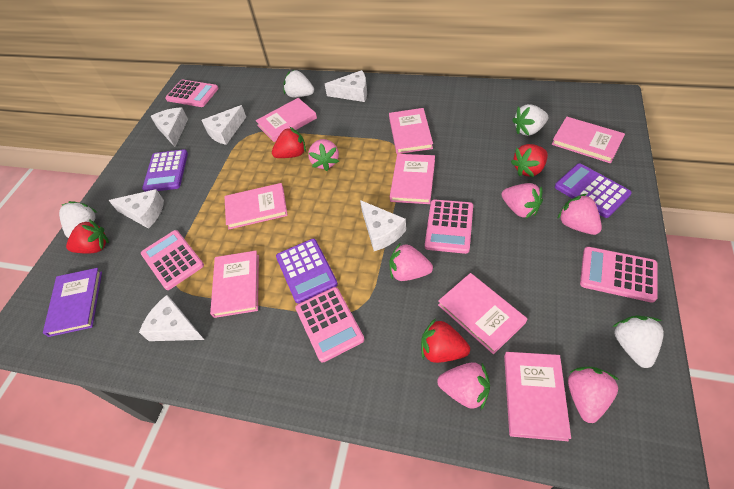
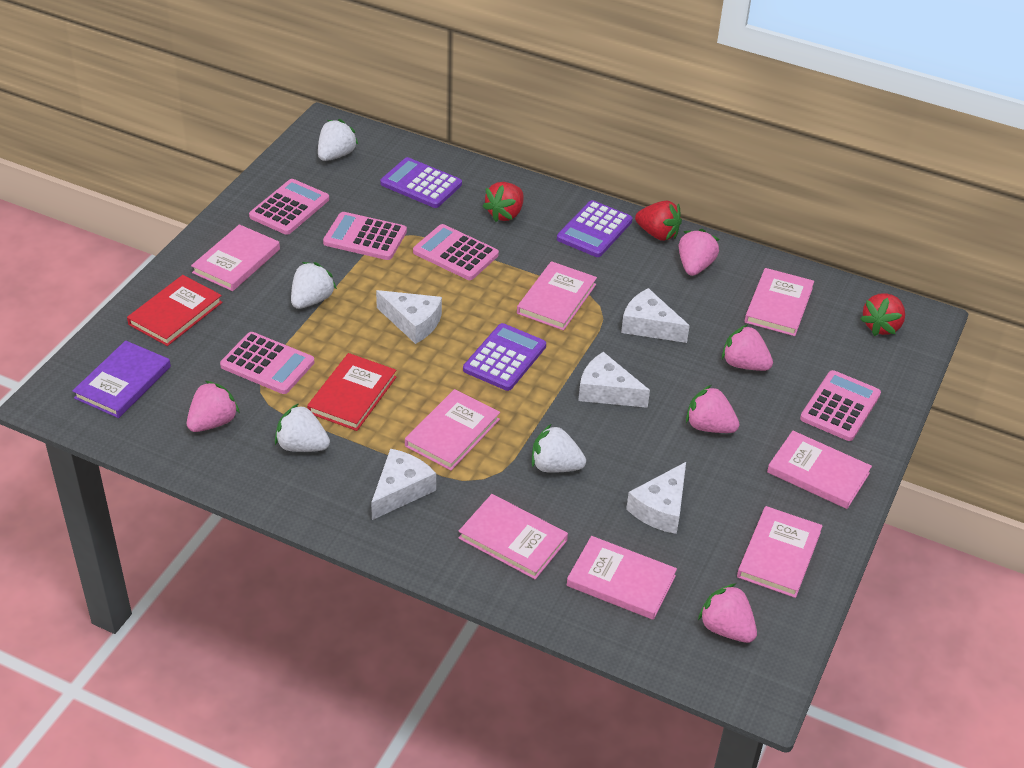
pink strawberry: 6 -> 5
red book: 0 -> 2
red strawberry: 4 -> 3
white cheese: 6 -> 5

